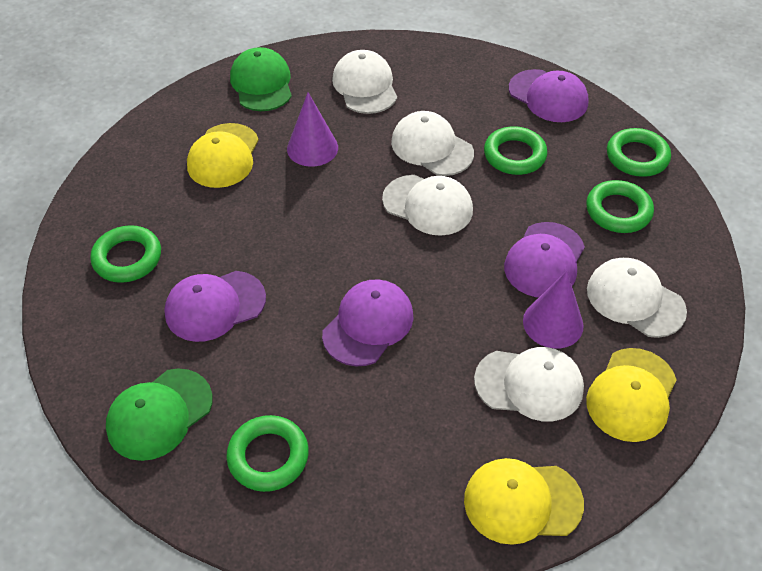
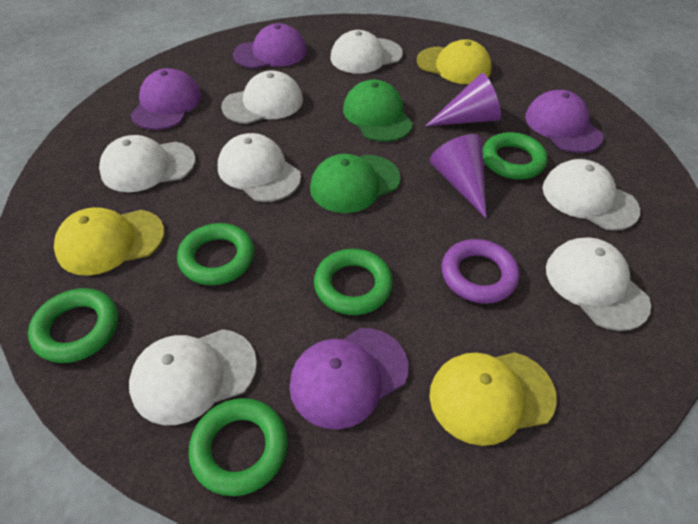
purple ring: 0 -> 1
white cap: 5 -> 7

